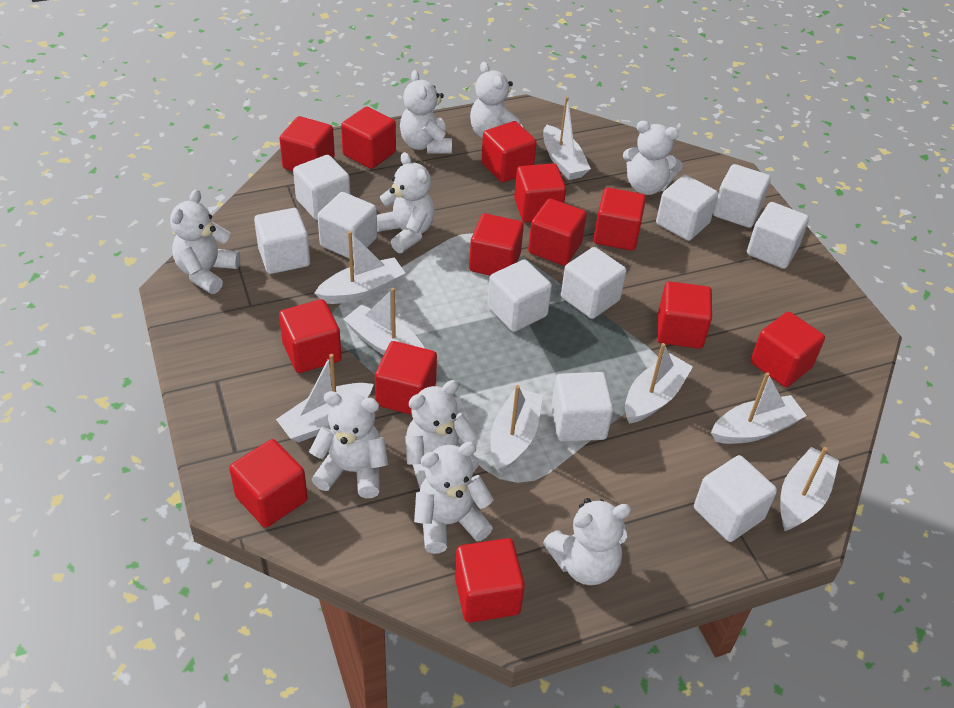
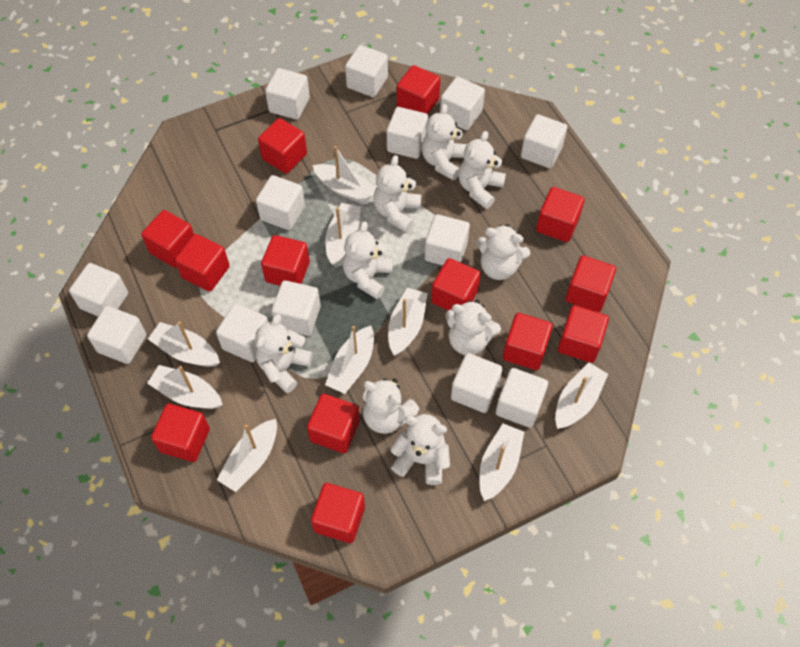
white boat: 8 -> 9
white cube: 10 -> 13

